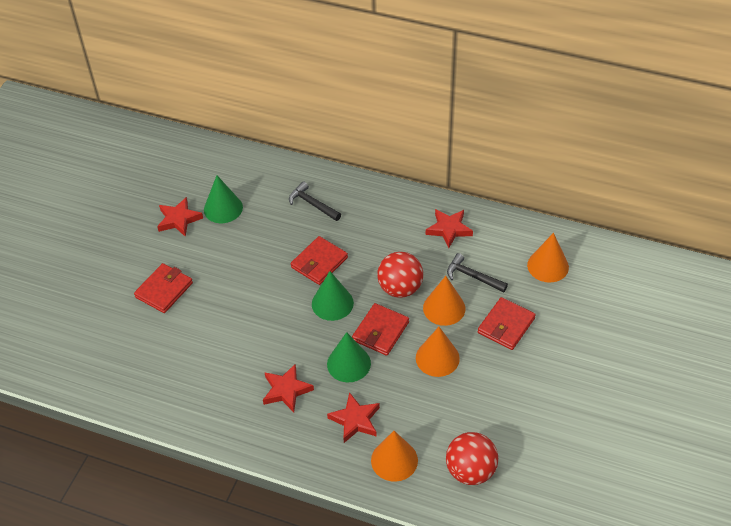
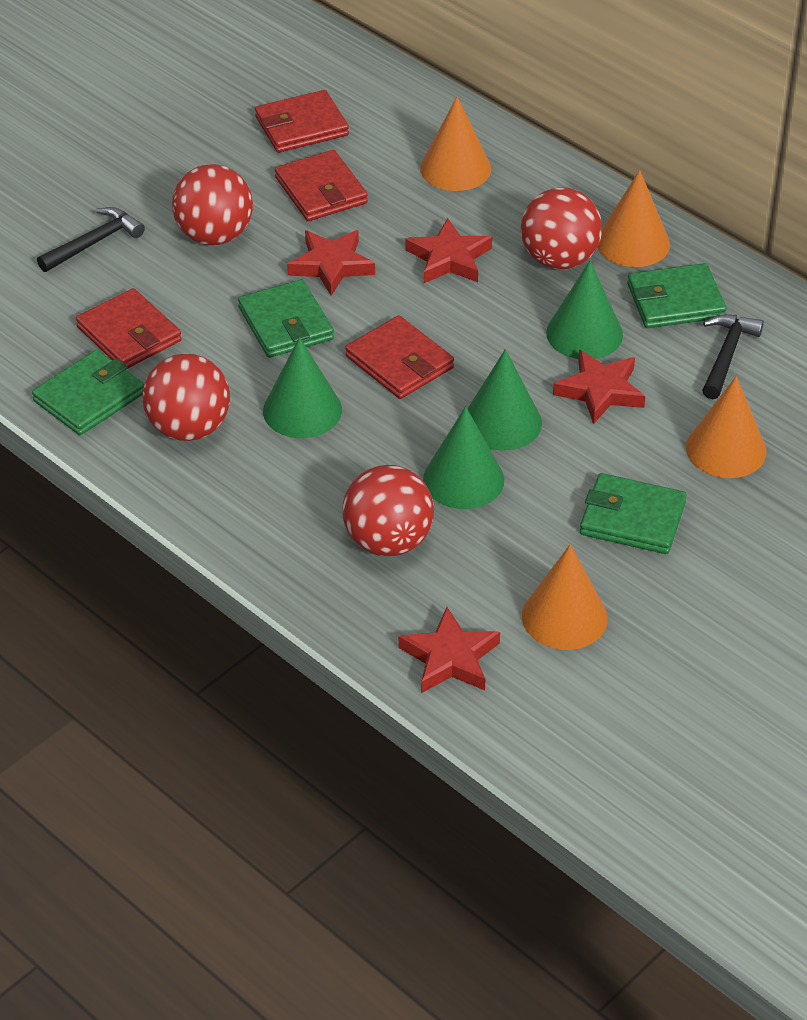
green cone: 3 -> 4
green wallet: 0 -> 4
red ball: 2 -> 4

